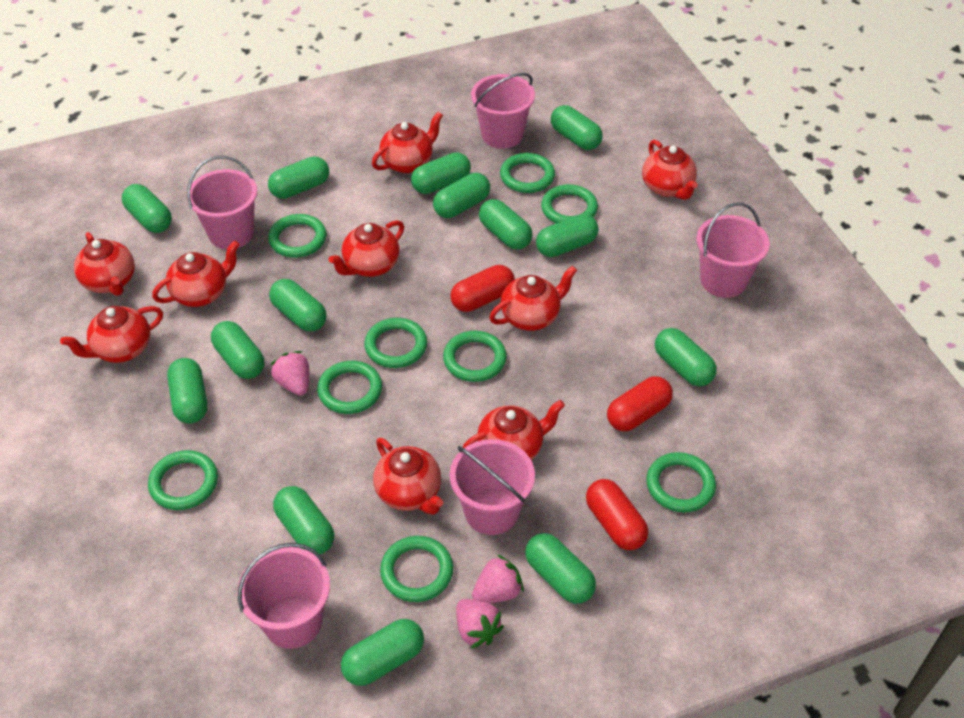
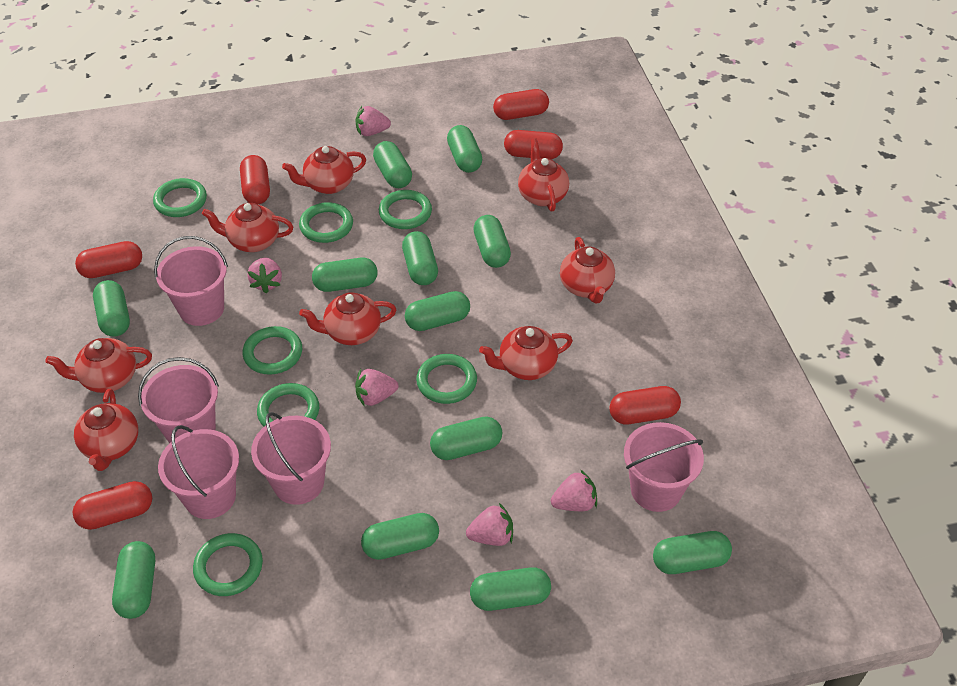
green capsule: 14 -> 12
green ring: 9 -> 7
pink strawberry: 3 -> 5
red capsule: 3 -> 6
red teapot: 9 -> 8

